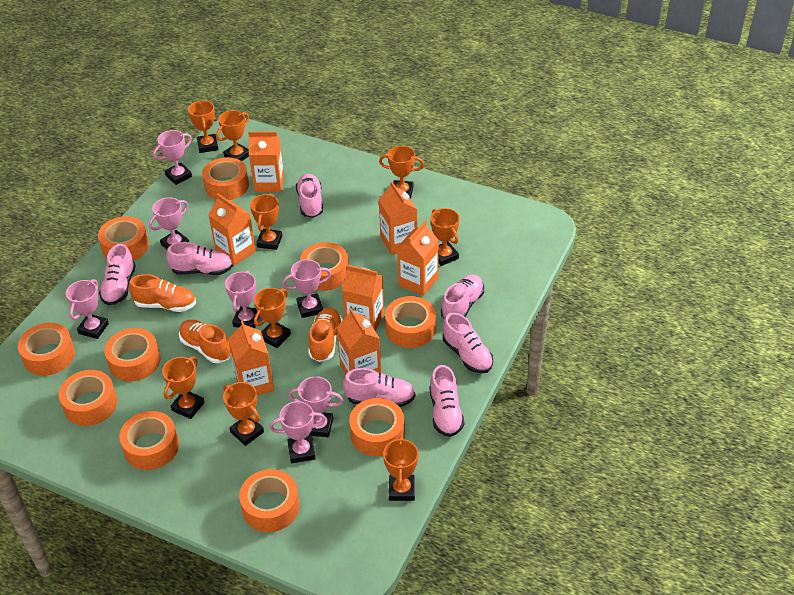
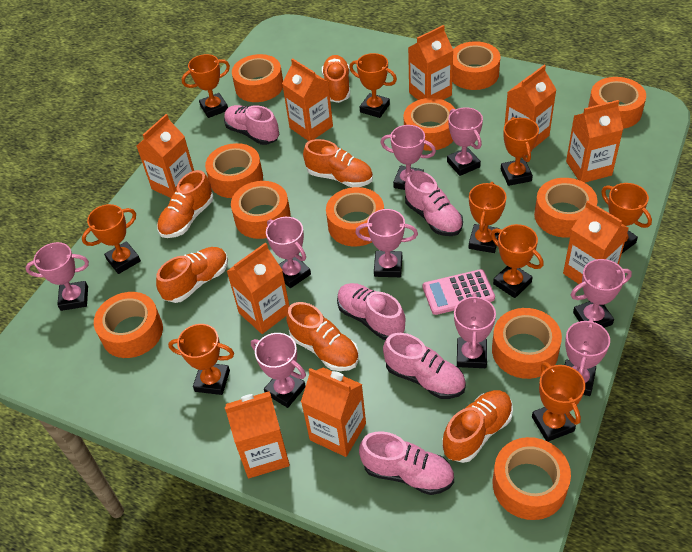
orange carton: 7 -> 9
orange shoe: 3 -> 6
orange tape: 10 -> 11
pink calculator: 0 -> 1
pink shoe: 7 -> 5
pink trophy: 7 -> 9

